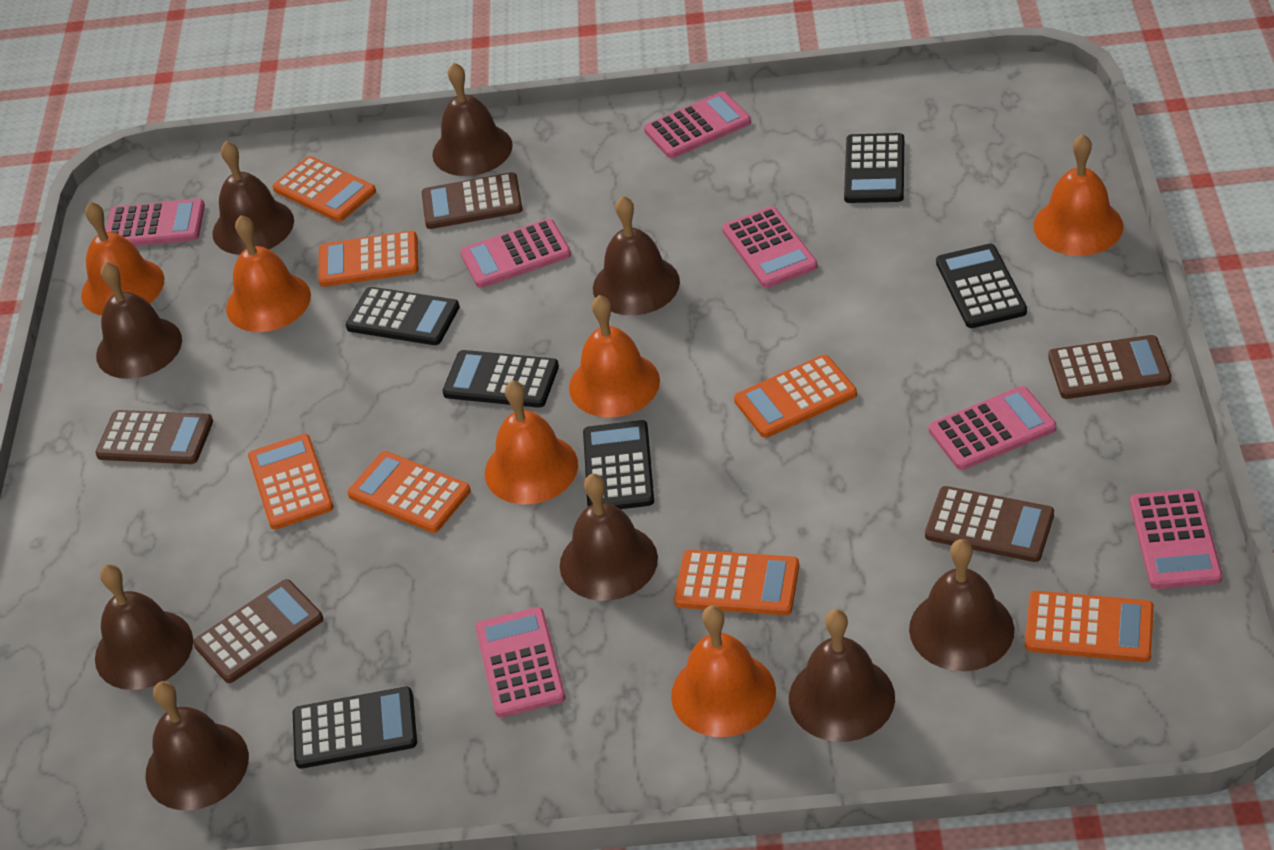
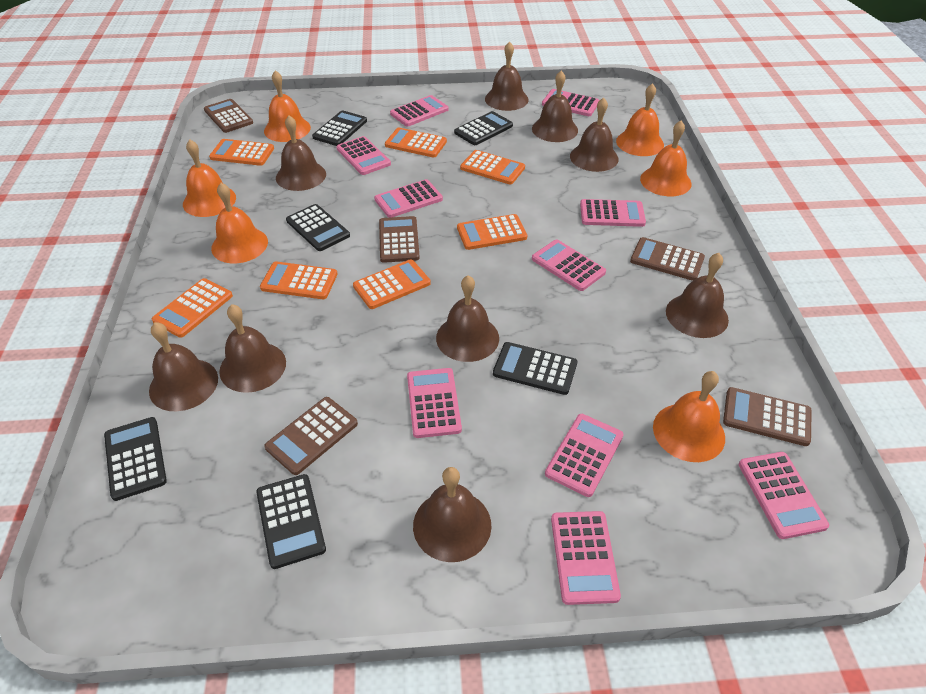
pink calculator: 7 -> 10

